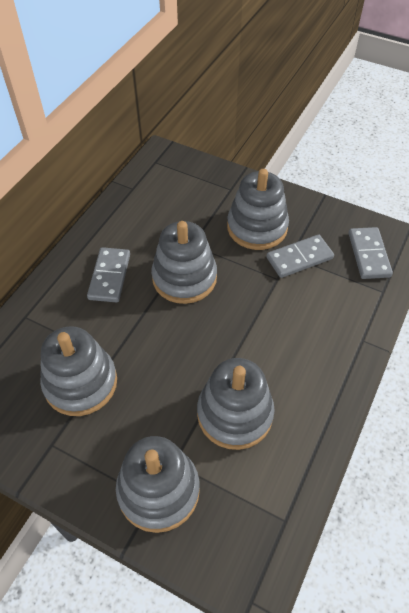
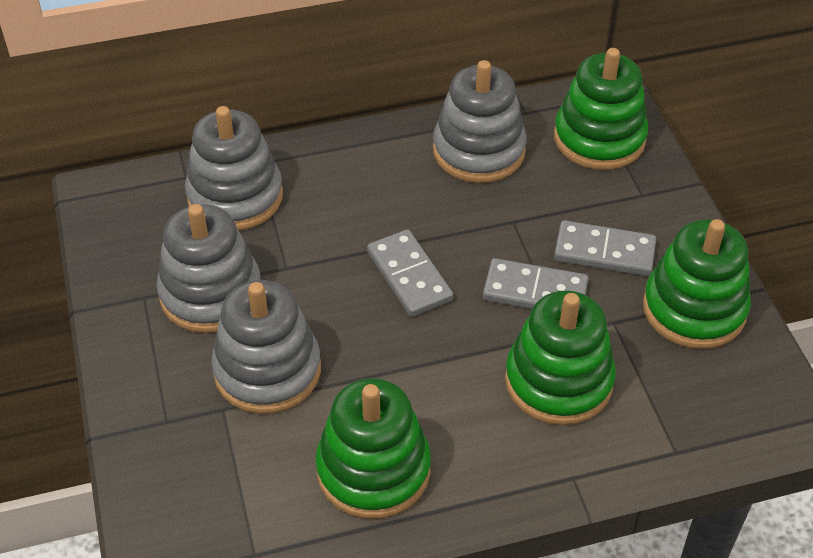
green stacking toy: 0 -> 4
grey stacking toy: 5 -> 4

